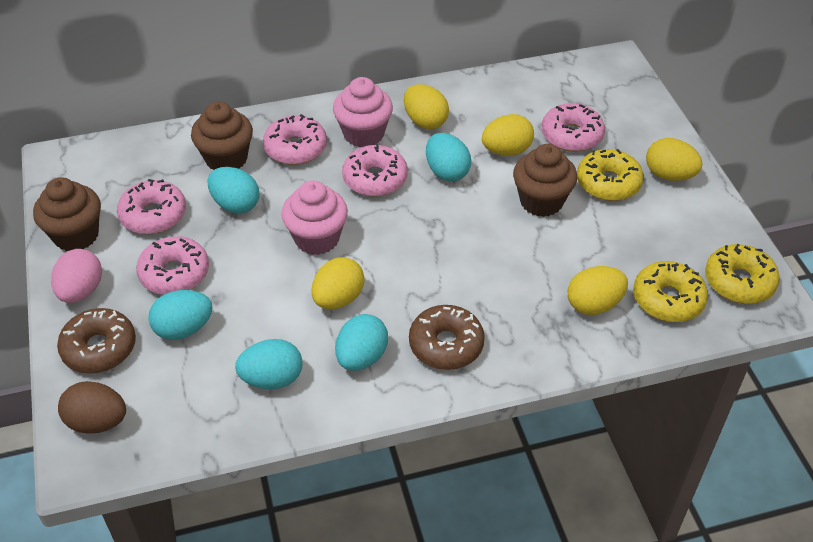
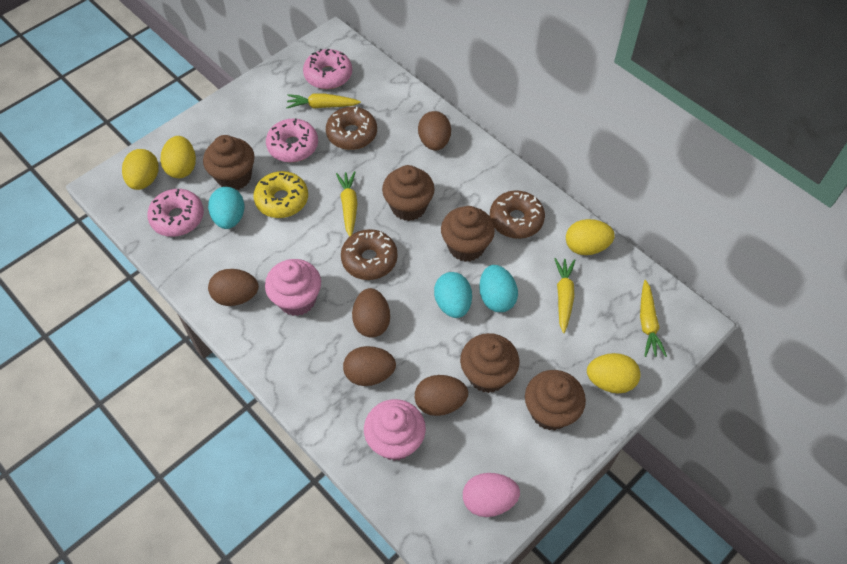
brown cupcake: 3 -> 5
brown donut: 2 -> 3
brown egg: 1 -> 5
pink donut: 5 -> 3
turquoise egg: 5 -> 3
yellow carrot: 0 -> 4
yellow donut: 3 -> 1
yellow egg: 5 -> 4

